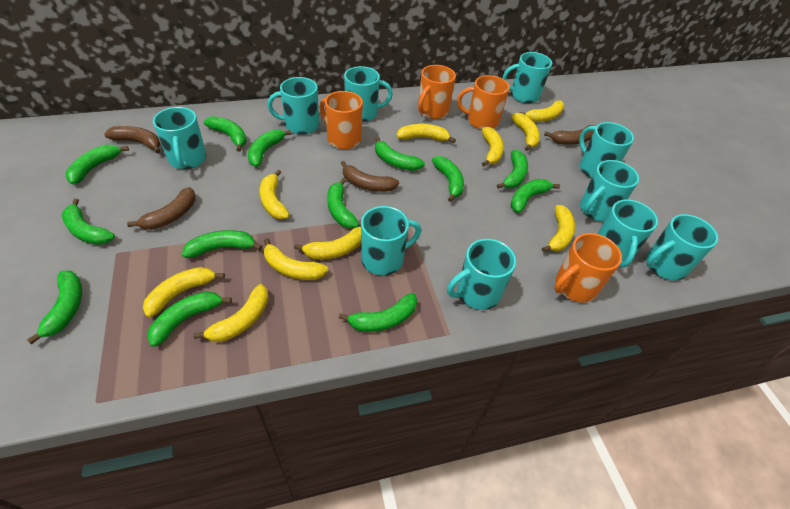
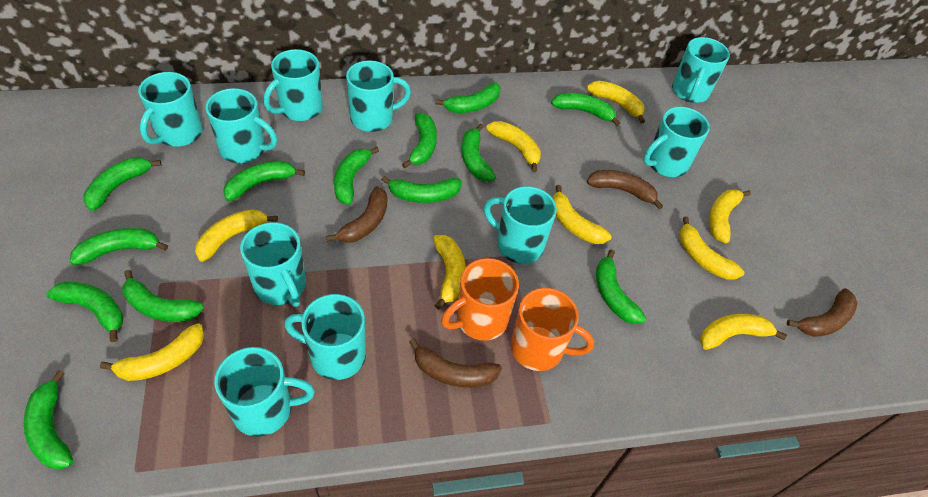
orange mug: 4 -> 2
yellow banana: 10 -> 9

